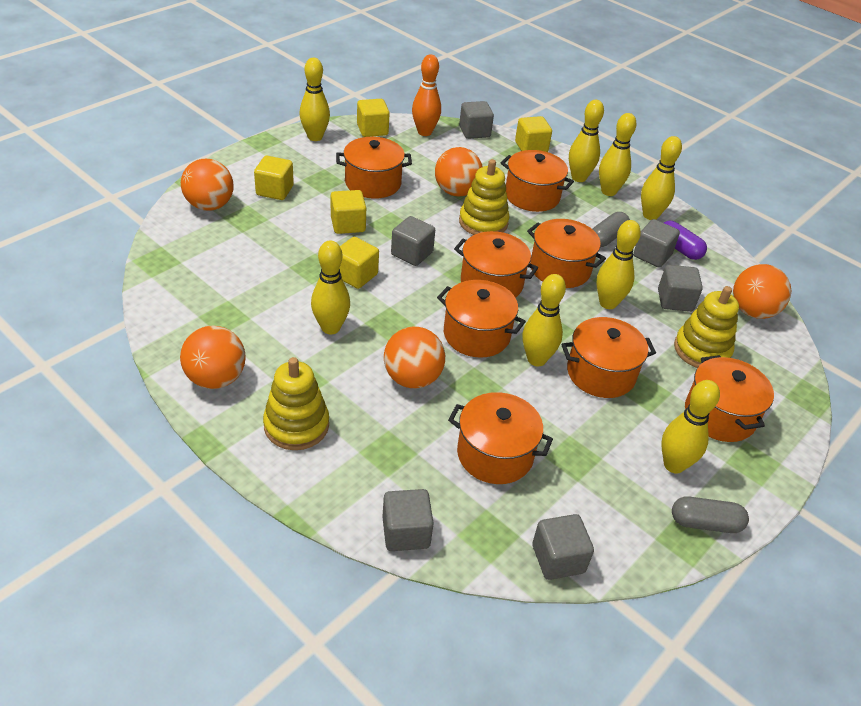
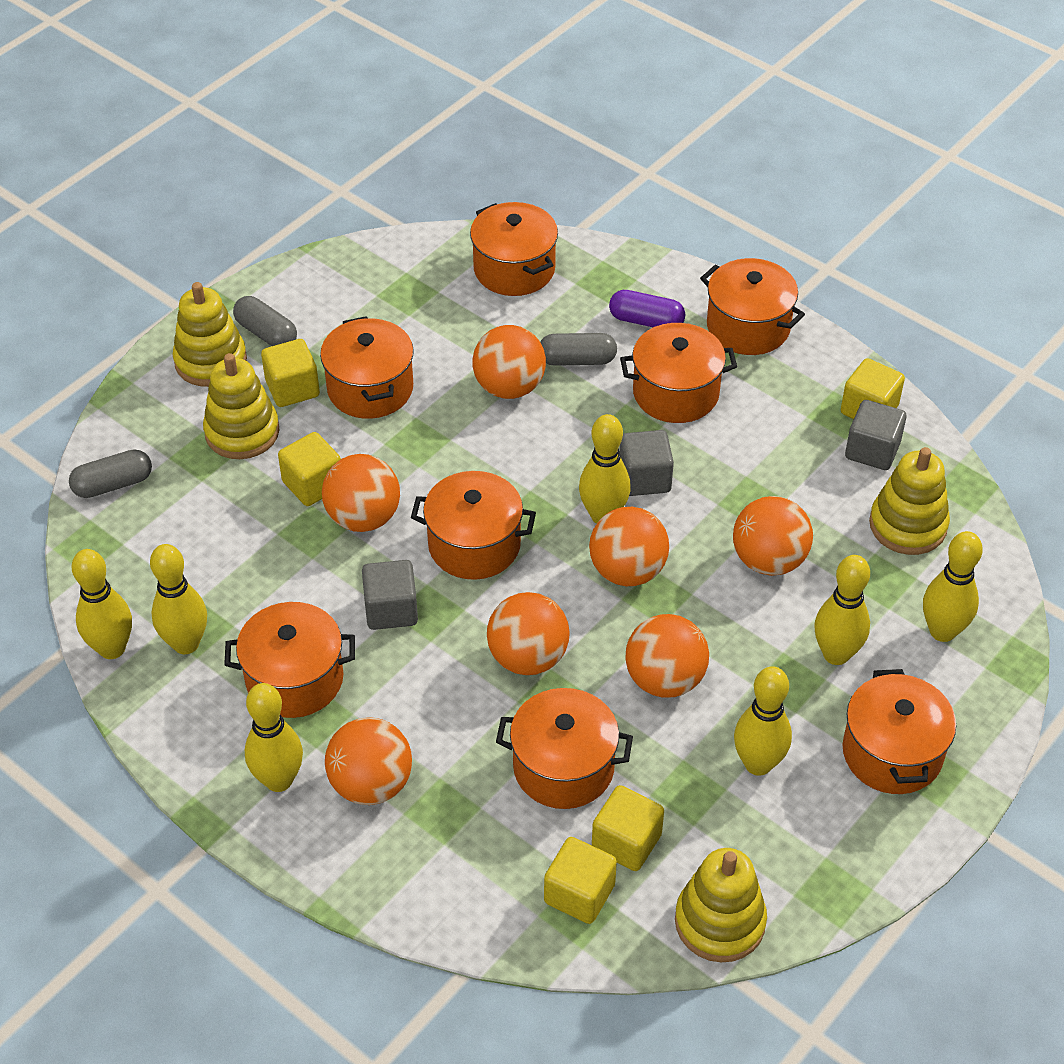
grey capsule: 2 -> 3
grey cube: 6 -> 3
orange ball: 5 -> 7
orange bowling pin: 1 -> 0
yellow bowling pin: 8 -> 7
yellow stacking toy: 3 -> 4

